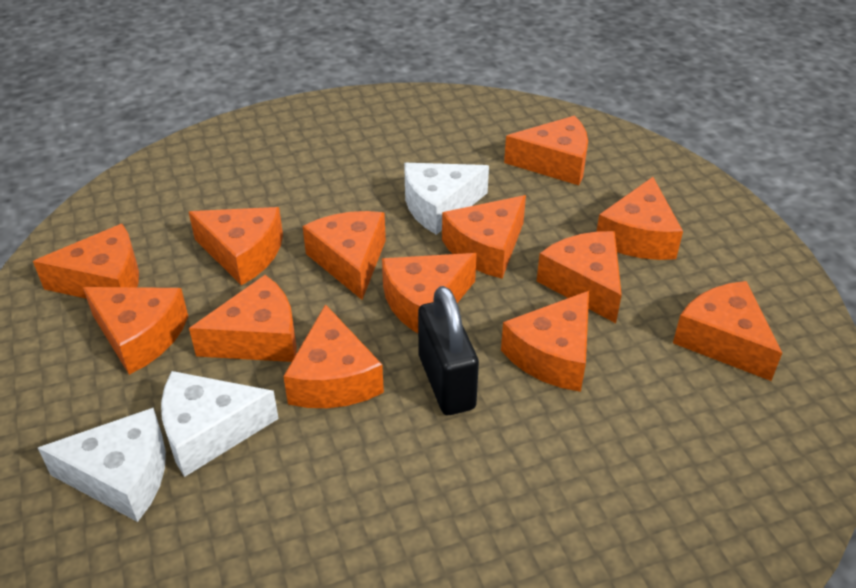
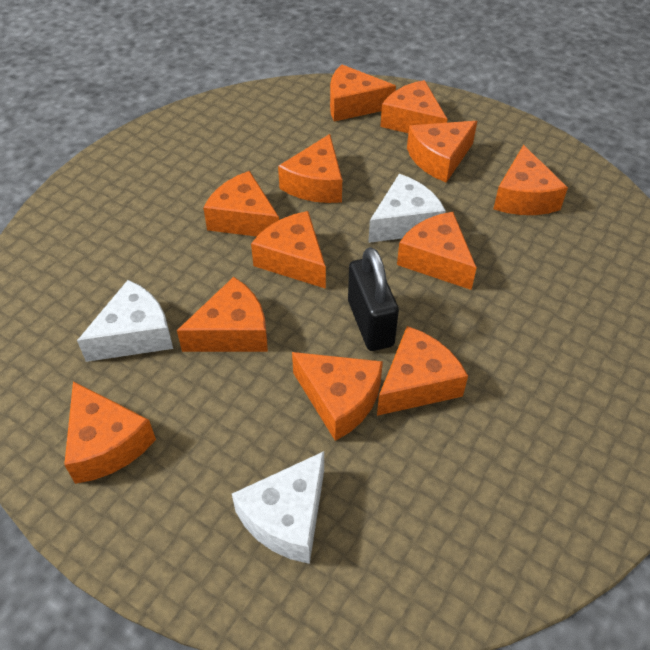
orange cheese: 13 -> 12

